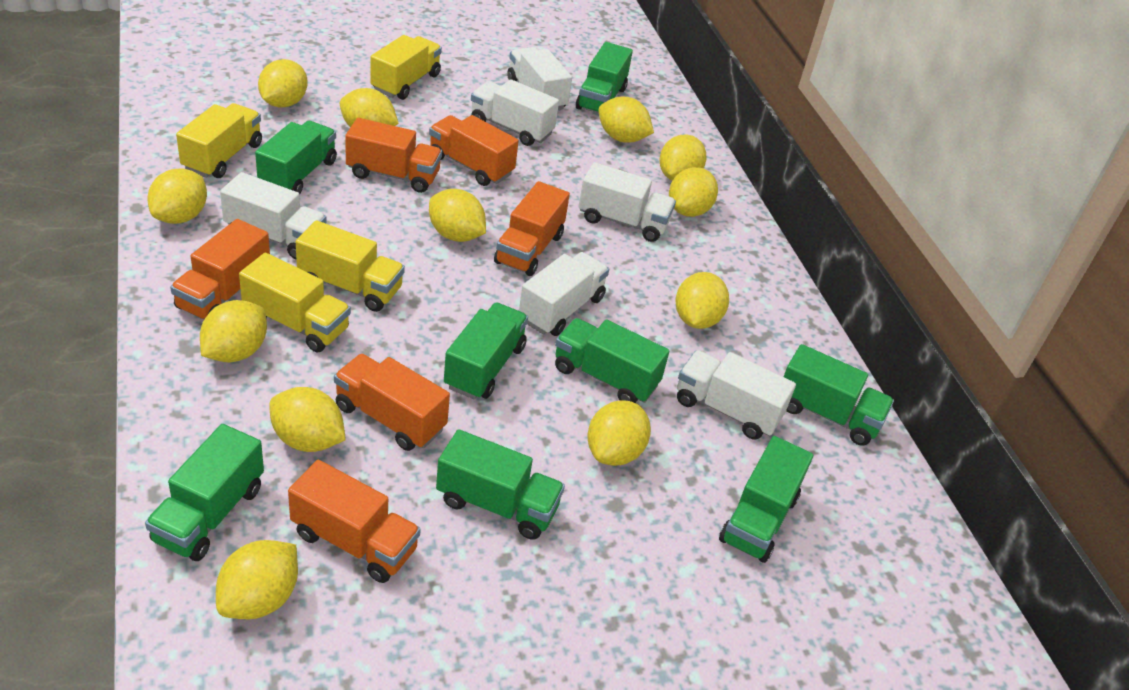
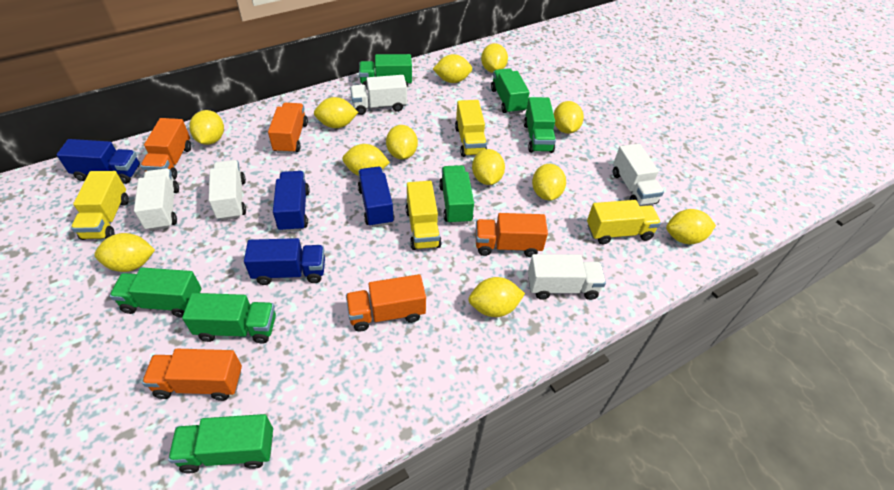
blue truck: 0 -> 4
green truck: 8 -> 7
orange truck: 6 -> 5
white truck: 6 -> 5

